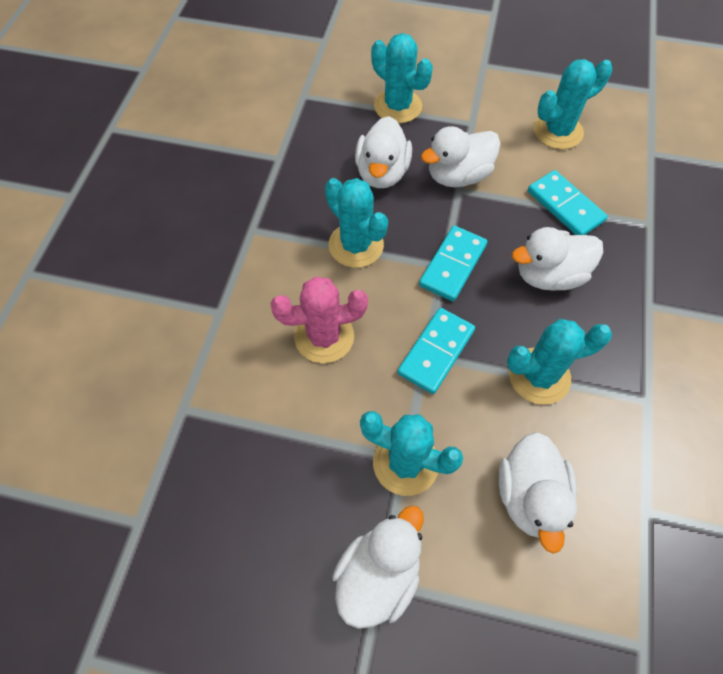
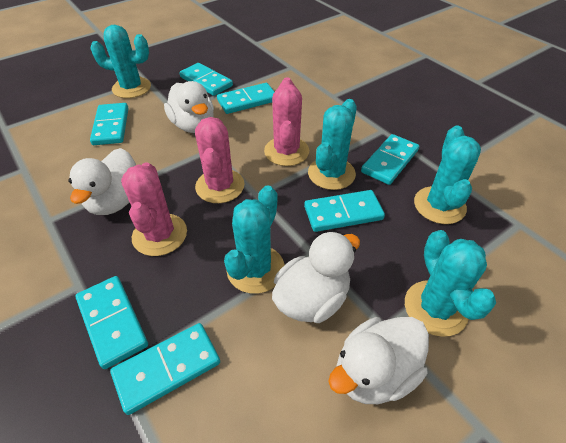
pink cactus: 1 -> 3
turquoise domino: 3 -> 7
white duck: 5 -> 4

